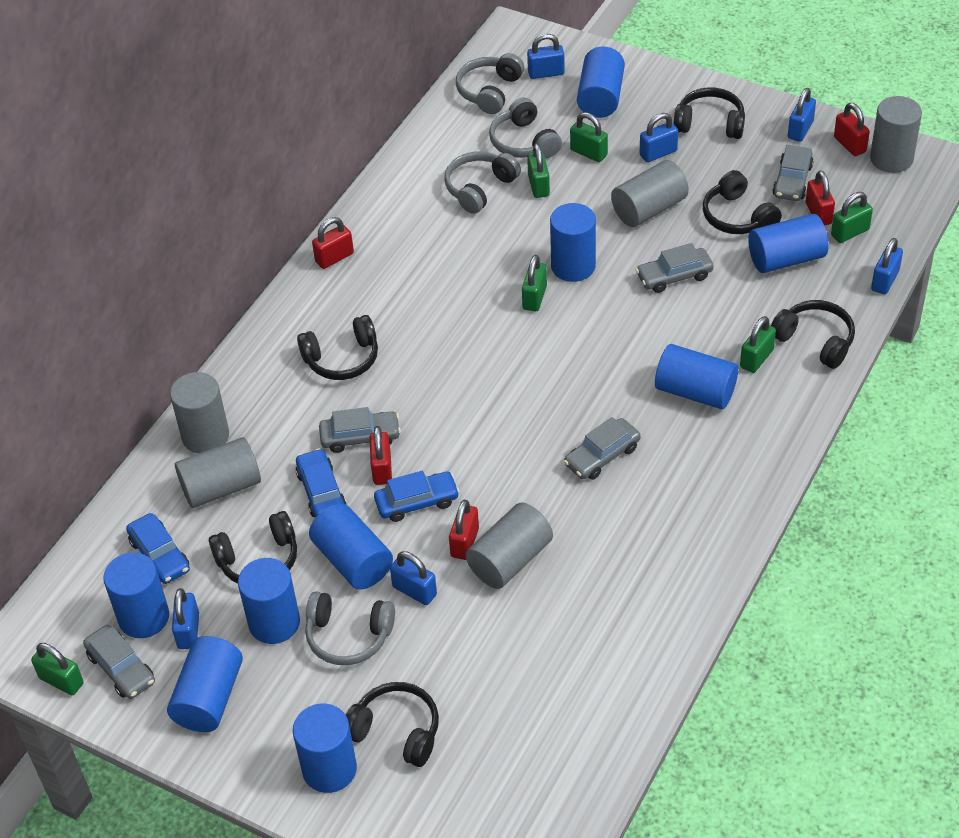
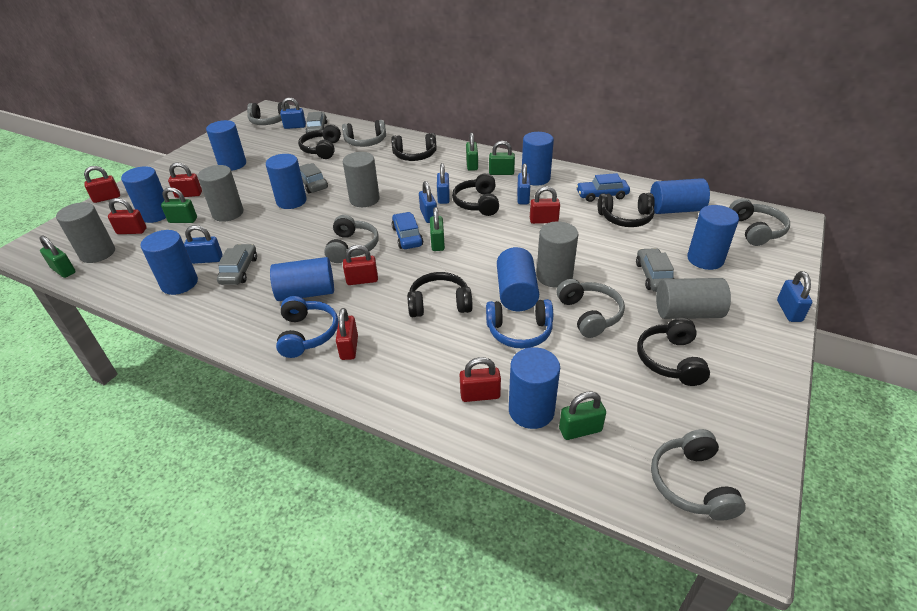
blue car: 3 -> 2
blue cylinder: 9 -> 10
blue headphones: 0 -> 2
grey car: 5 -> 4
grey headphones: 4 -> 6
red padlock: 5 -> 7

